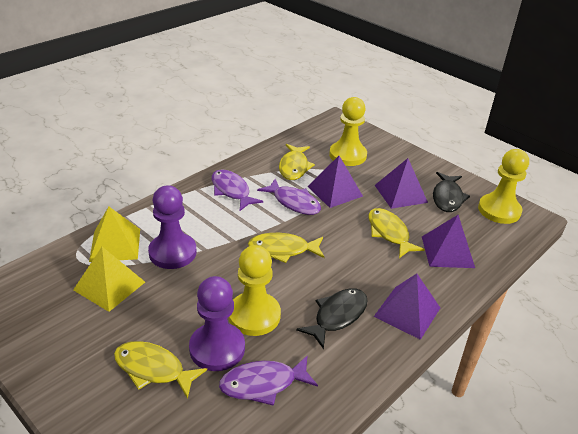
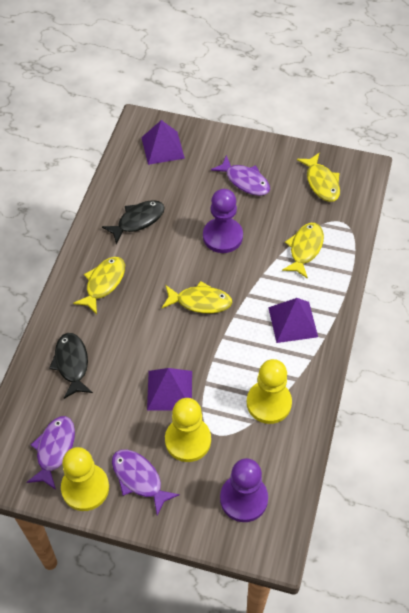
purple pyramid: 4 -> 3
yellow pyramid: 2 -> 0

